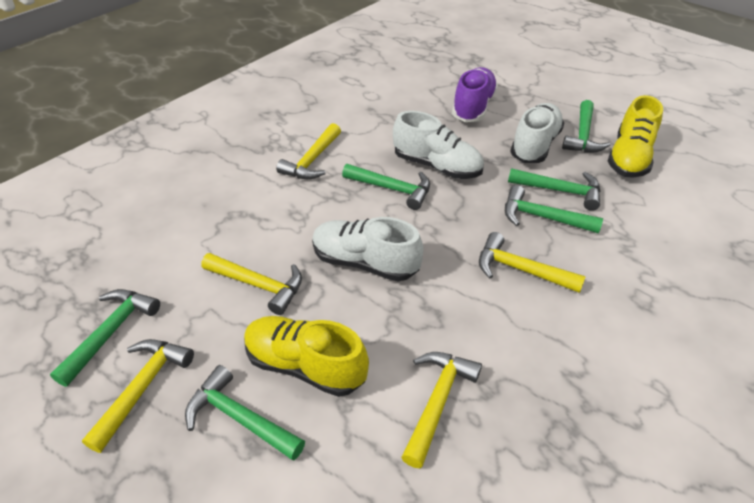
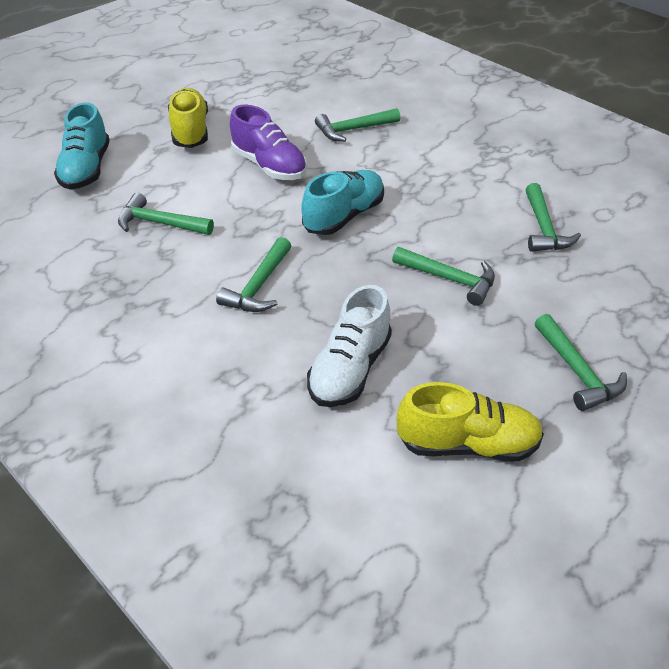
turquoise shoe: 0 -> 2
white shoe: 3 -> 1
yellow hammer: 5 -> 0

